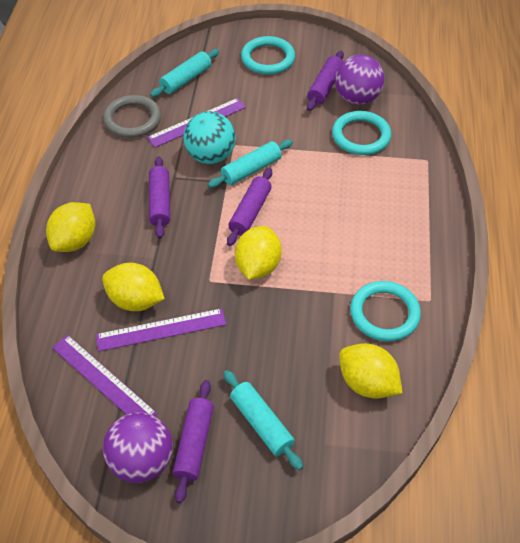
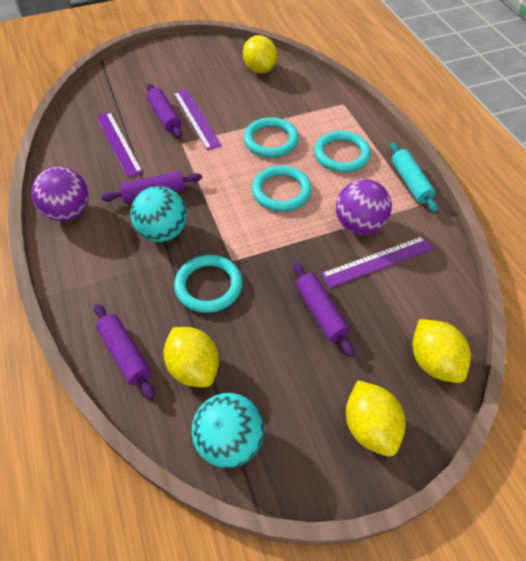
grey ring: 1 -> 0
turquoise ball: 1 -> 2
turquoise ring: 3 -> 4
turquoise rolling pin: 3 -> 1

